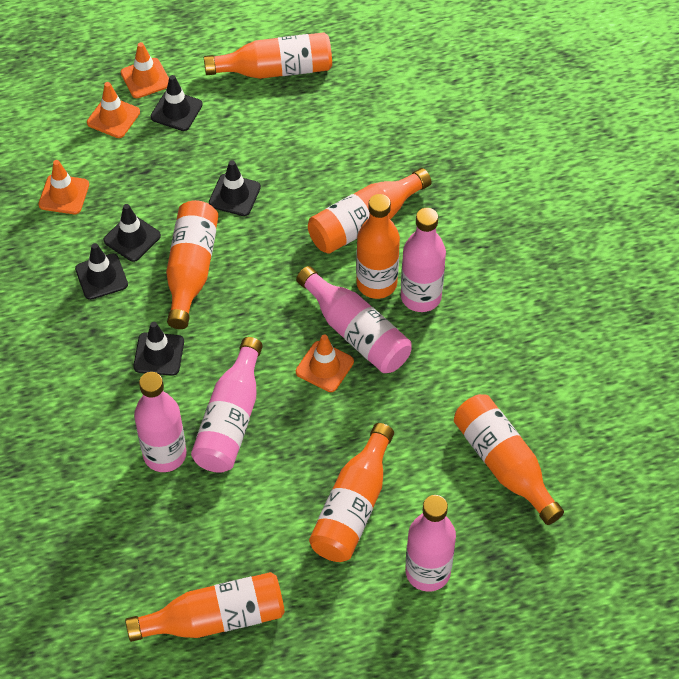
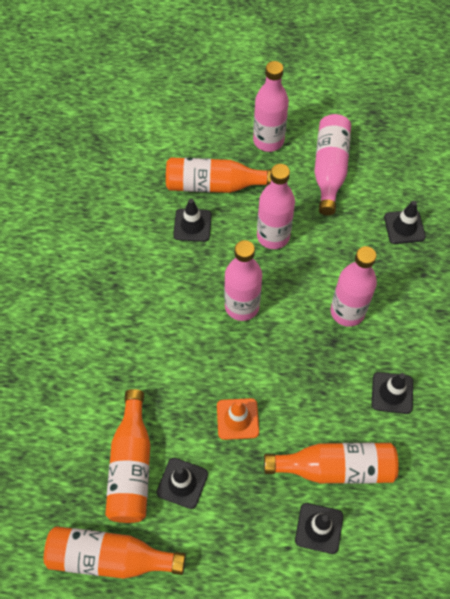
orange bottle: 7 -> 4
orange traffic cone: 4 -> 1

